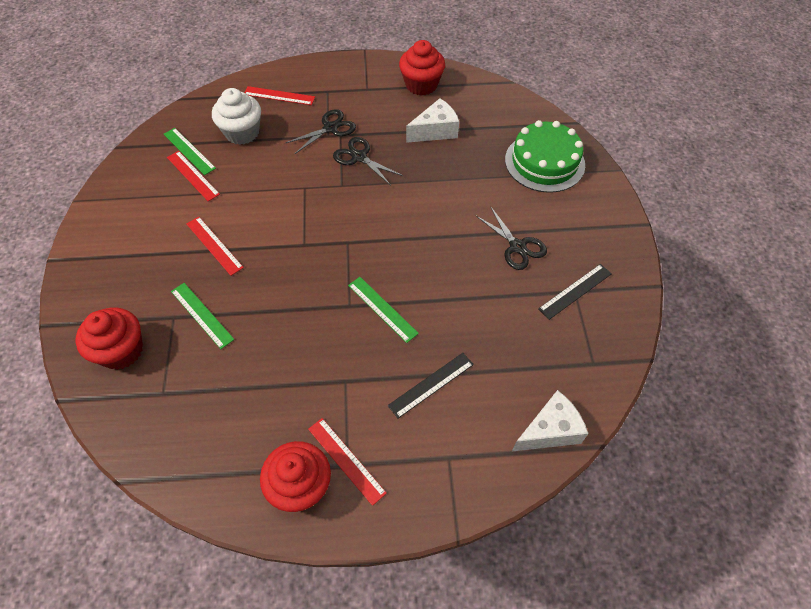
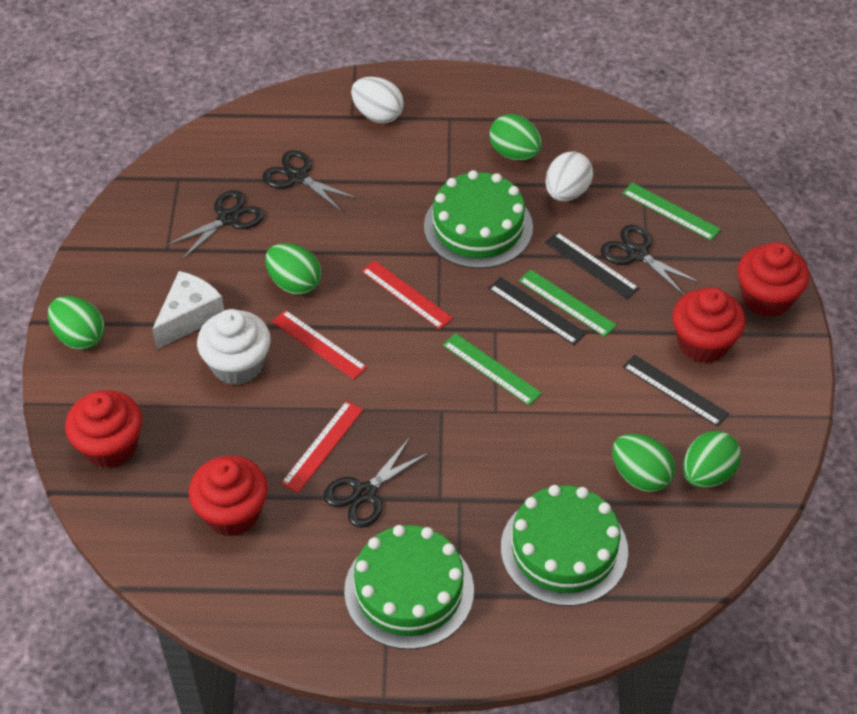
black ruler: 2 -> 3
black scissors: 3 -> 4
green cake: 1 -> 3
green egg: 0 -> 5
red cupcake: 3 -> 4
red ruler: 4 -> 3
white cheese: 2 -> 1
white egg: 0 -> 2

